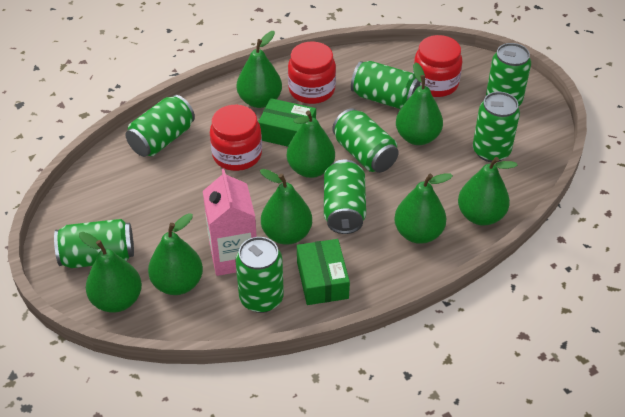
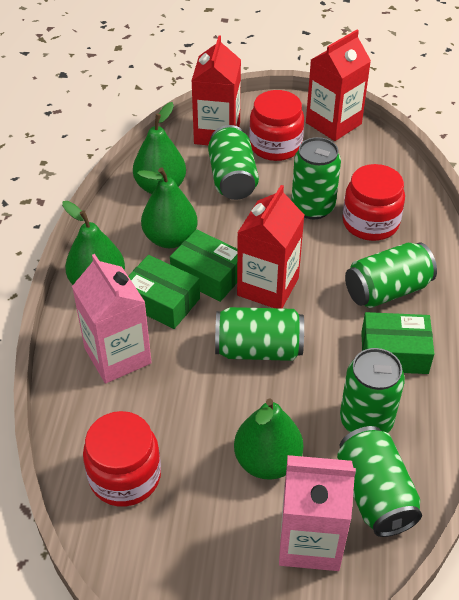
green box: 2 -> 3
green can: 8 -> 6
green pear: 8 -> 4
pink carton: 1 -> 2
red carton: 0 -> 3

